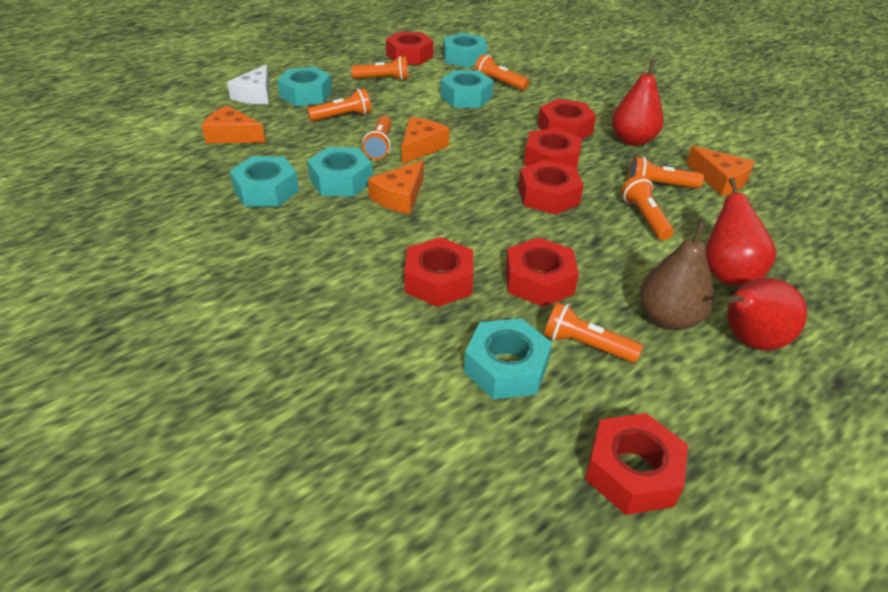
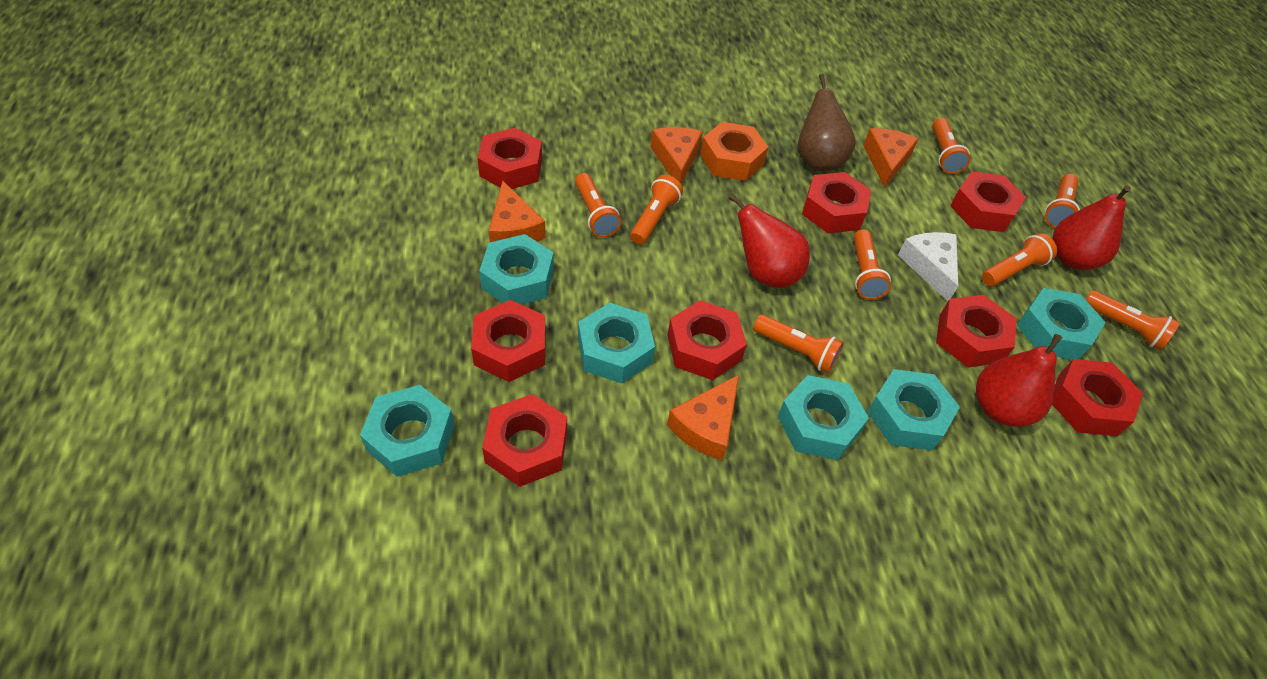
orange flashlight: 7 -> 8
orange nut: 0 -> 1
red nut: 7 -> 8

